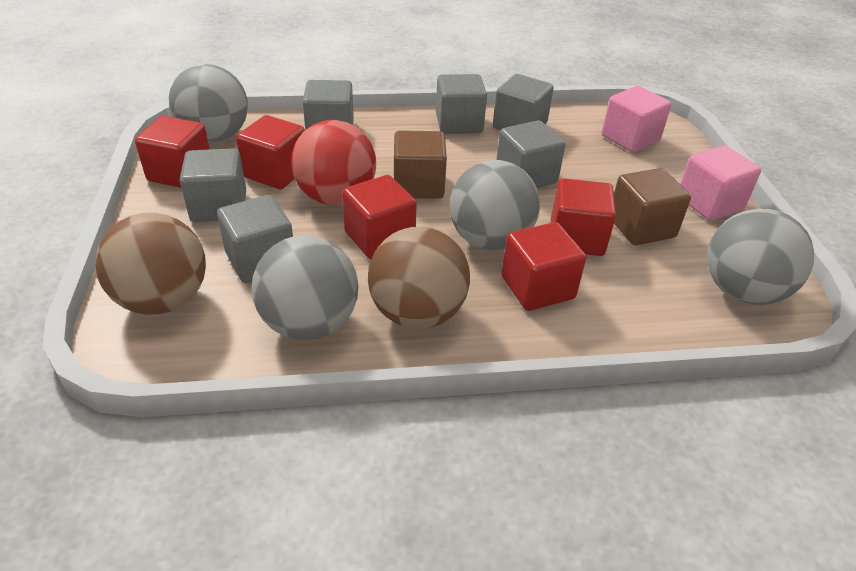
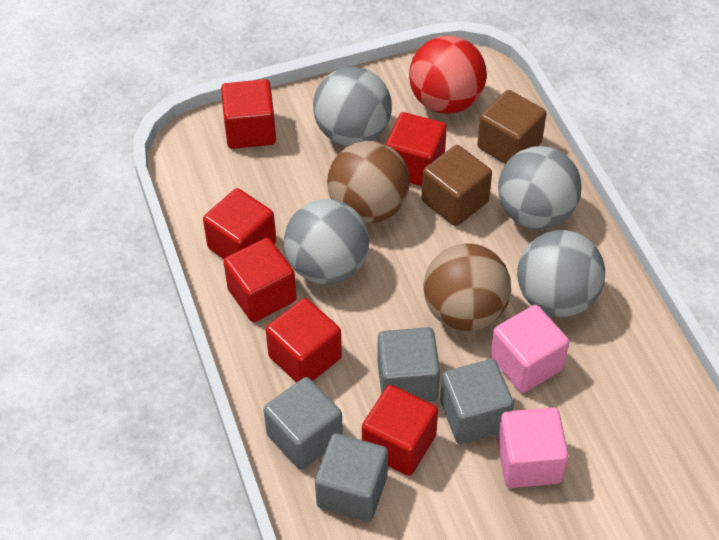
grey cube: 6 -> 4
red cube: 5 -> 6

